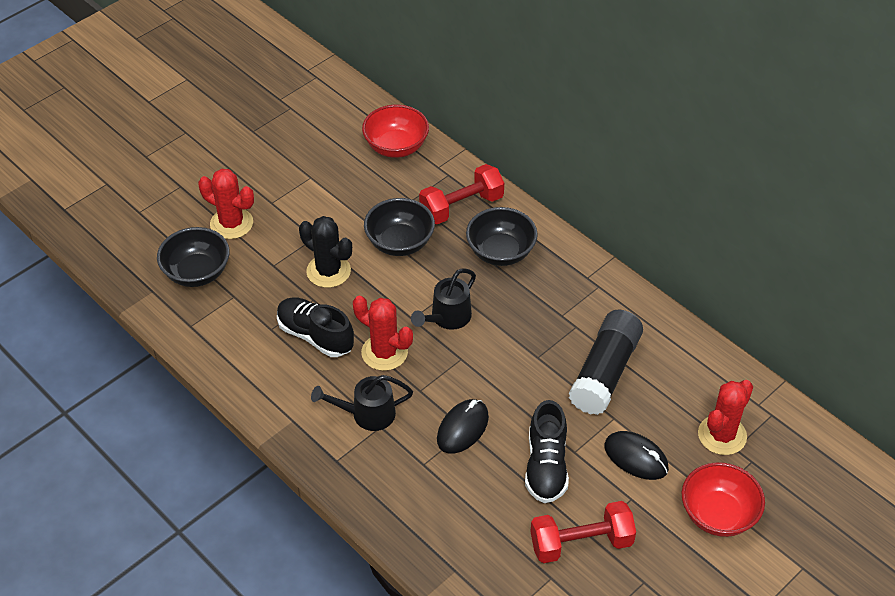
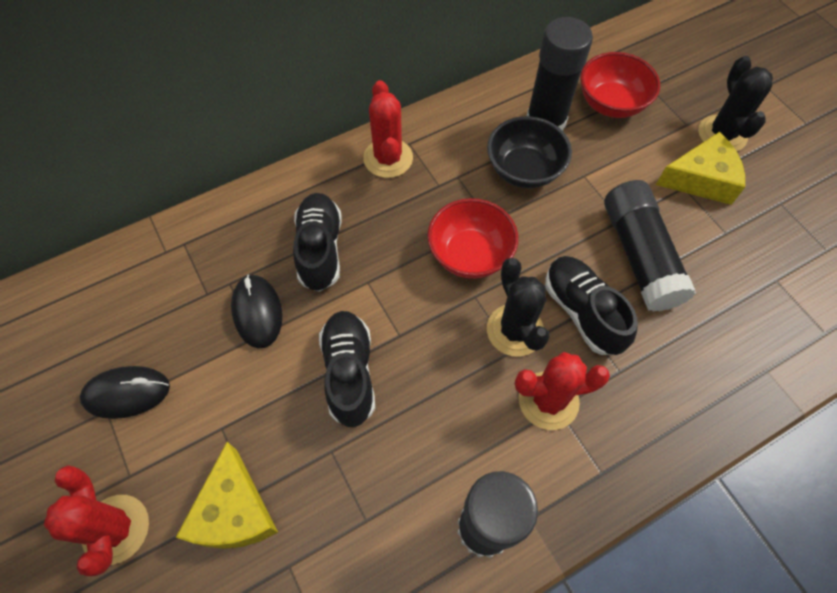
black bowl: 3 -> 1
black cactus: 1 -> 2
black glue stick: 1 -> 3
black shoe: 2 -> 3
black watering can: 2 -> 0
red dumbbell: 2 -> 0
yellow cheese: 0 -> 2

